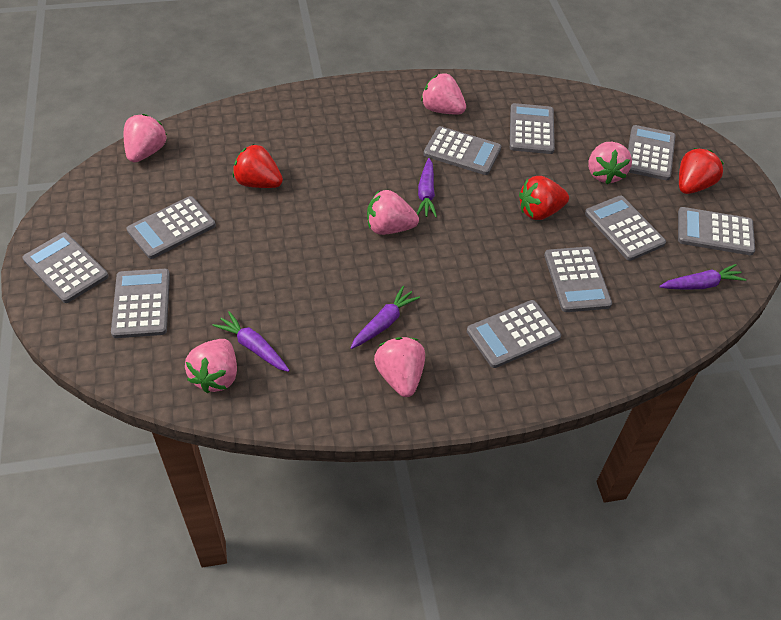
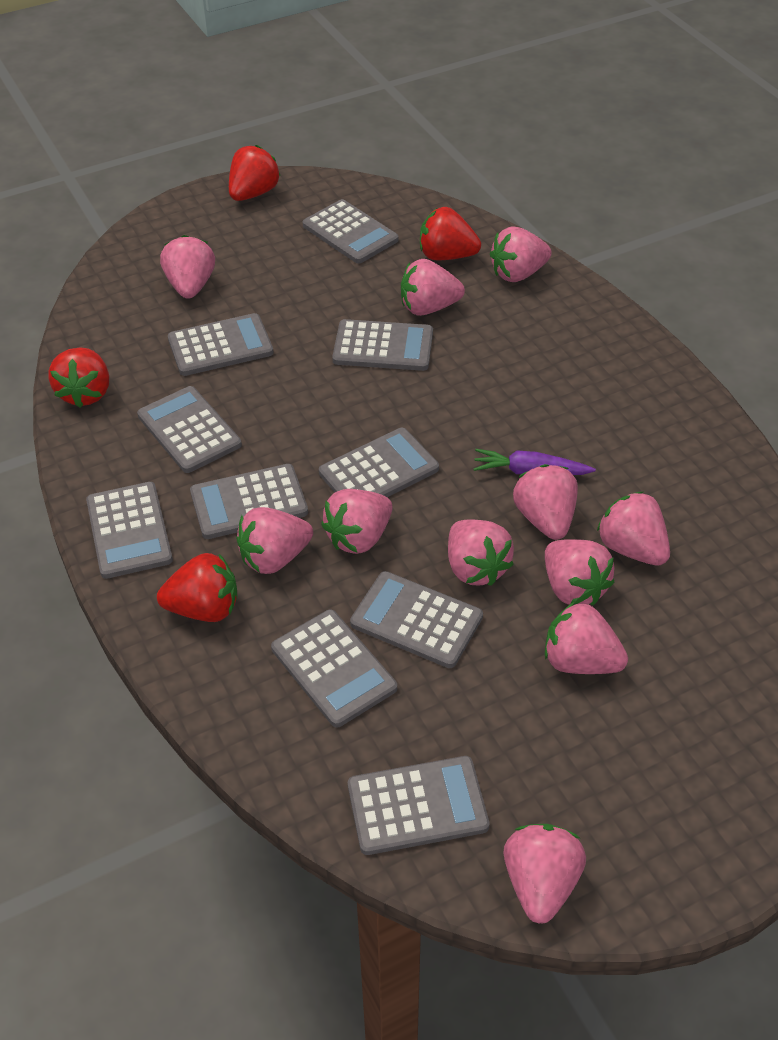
pink strawberry: 6 -> 11
purple carrot: 4 -> 1
red strawberry: 3 -> 4

